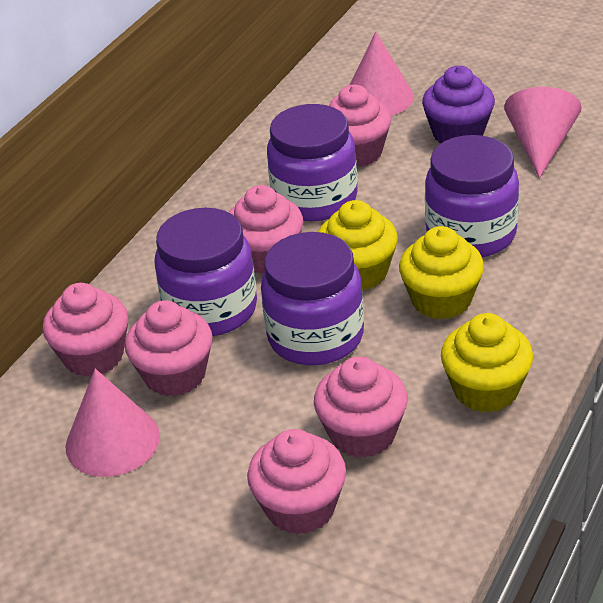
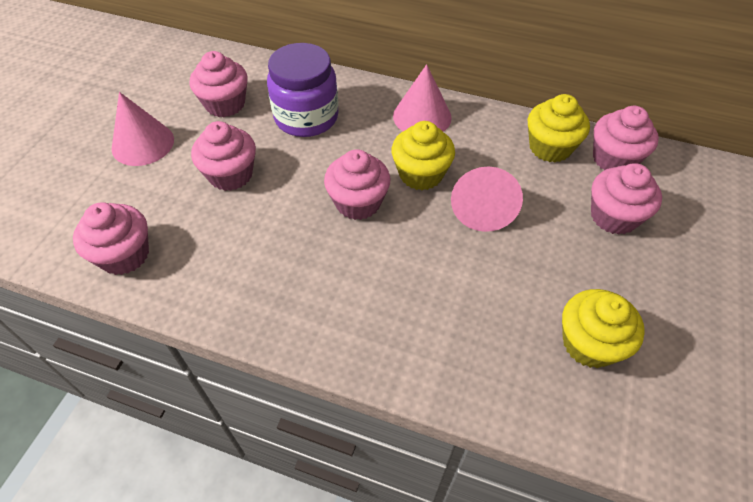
purple cupcake: 1 -> 0
purple jar: 4 -> 1

